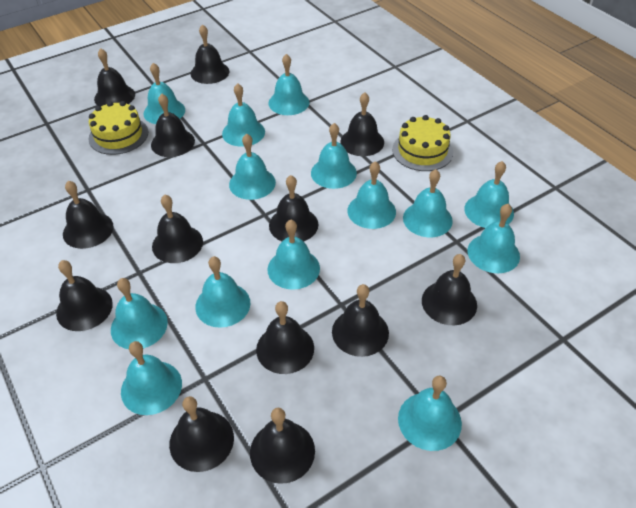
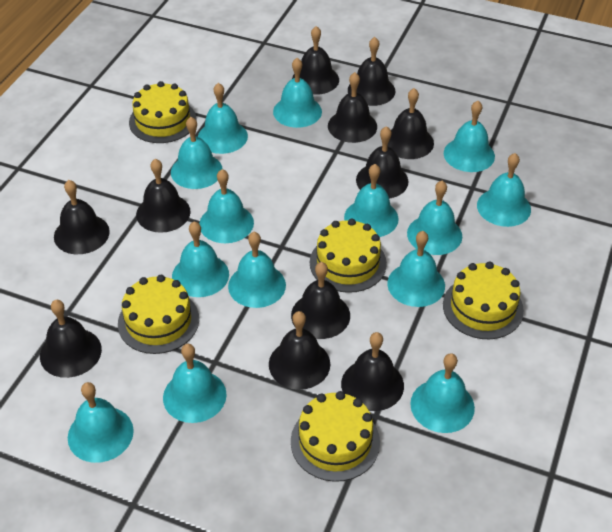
black bell: 13 -> 11
yellow cake: 2 -> 5

